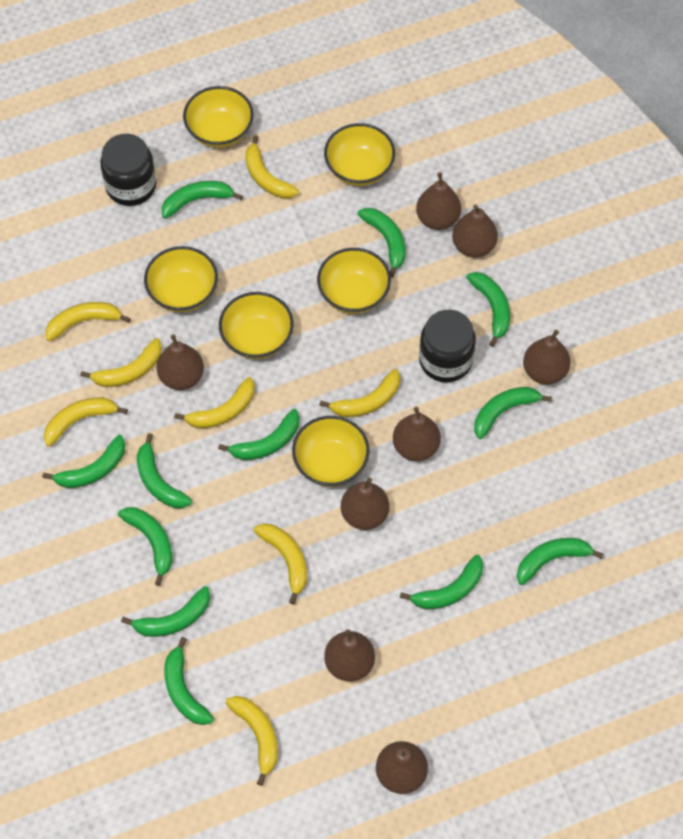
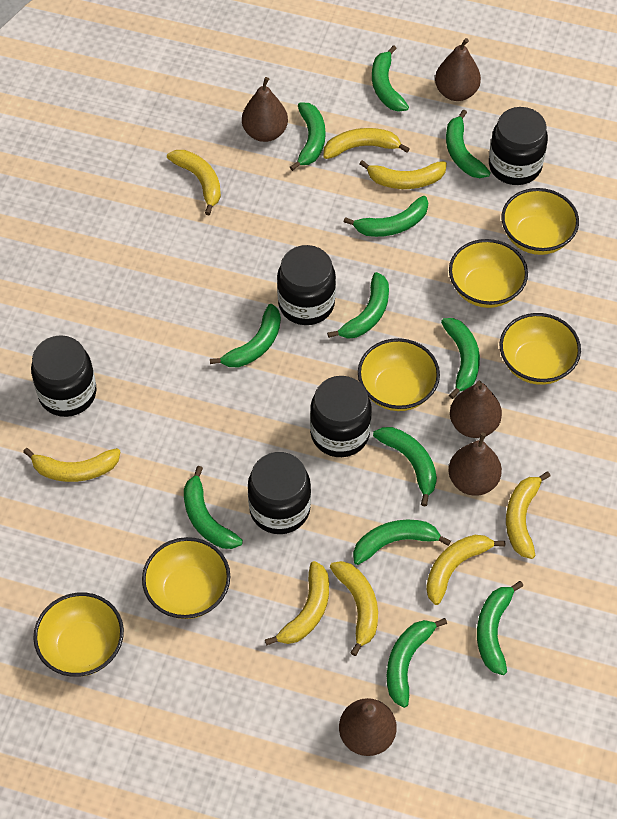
black jar: 2 -> 5
brown pear: 8 -> 5

